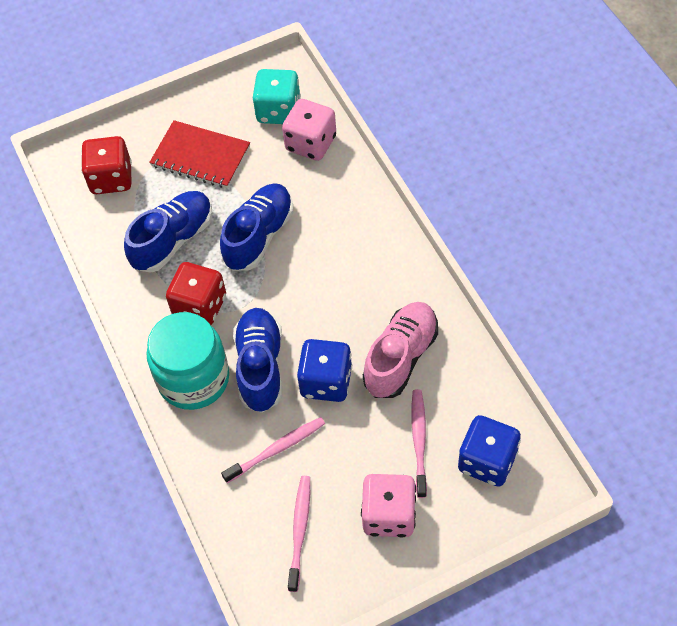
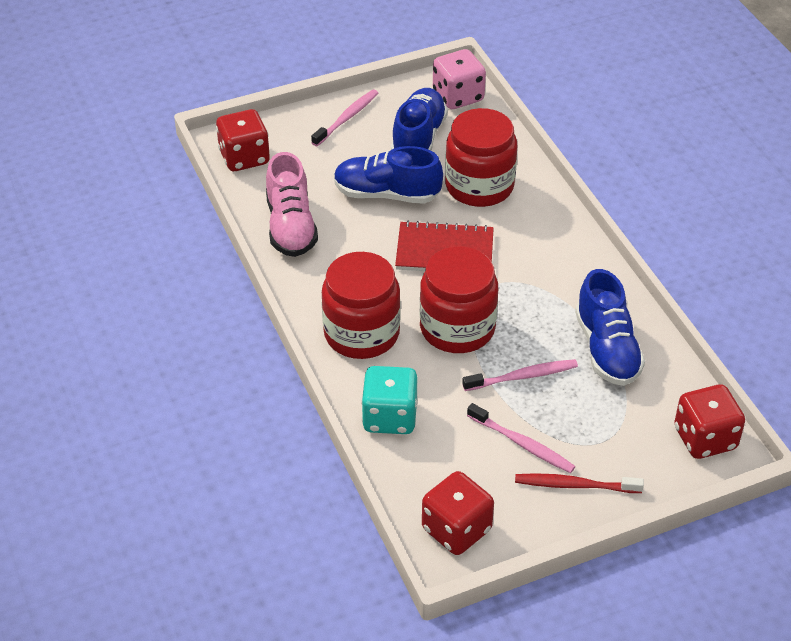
blue dice: 2 -> 0
pink dice: 2 -> 1
red dice: 2 -> 3
red jar: 0 -> 3
red toothbrush: 0 -> 1
turquoise jar: 1 -> 0

